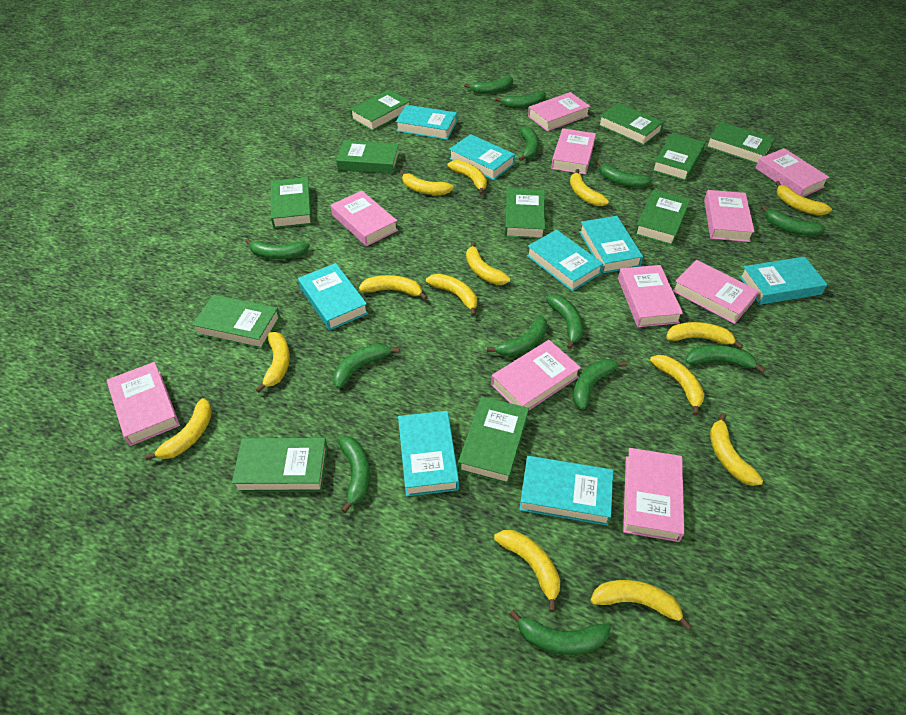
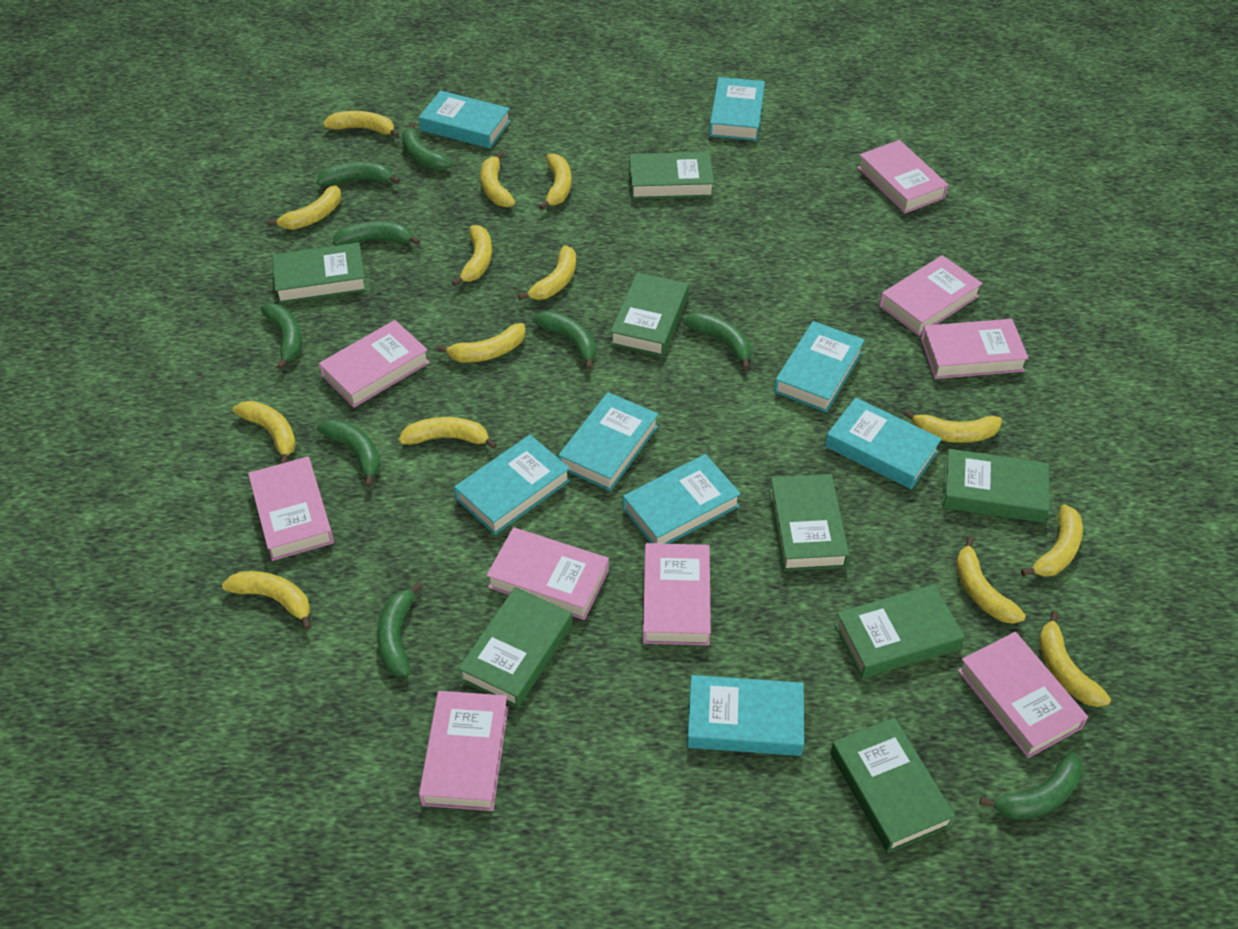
green banana: 13 -> 9
green book: 11 -> 8
pink book: 10 -> 9

